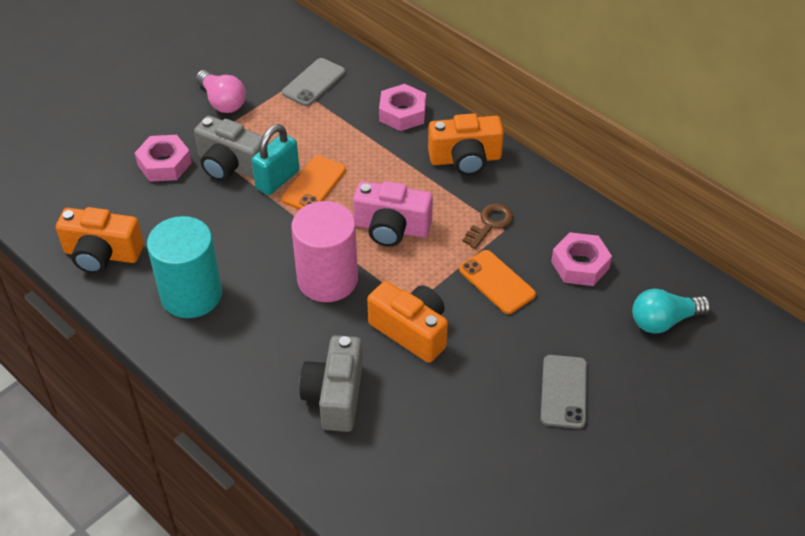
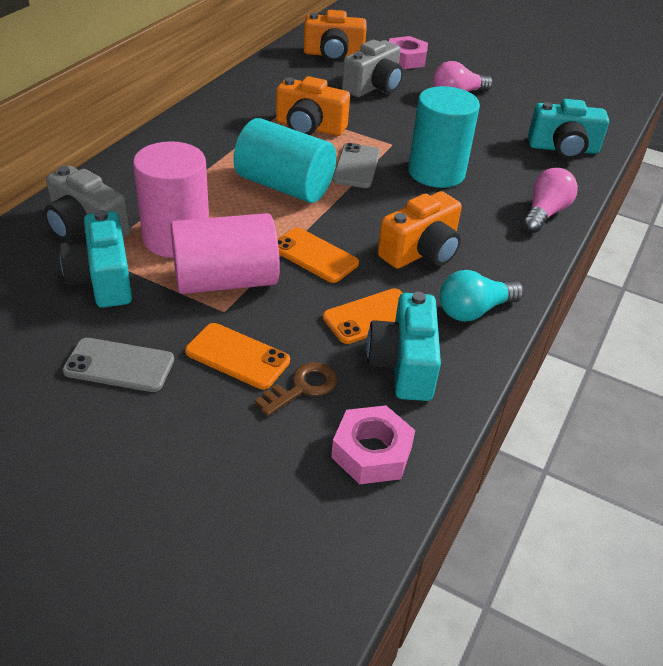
orange phone: 2 -> 3
pink camera: 1 -> 0
pink cylinder: 1 -> 2
pink light bulb: 1 -> 2
pink nut: 3 -> 2
turquoise camera: 0 -> 3
turquoise cylinder: 1 -> 2
turquoise padlock: 1 -> 0

